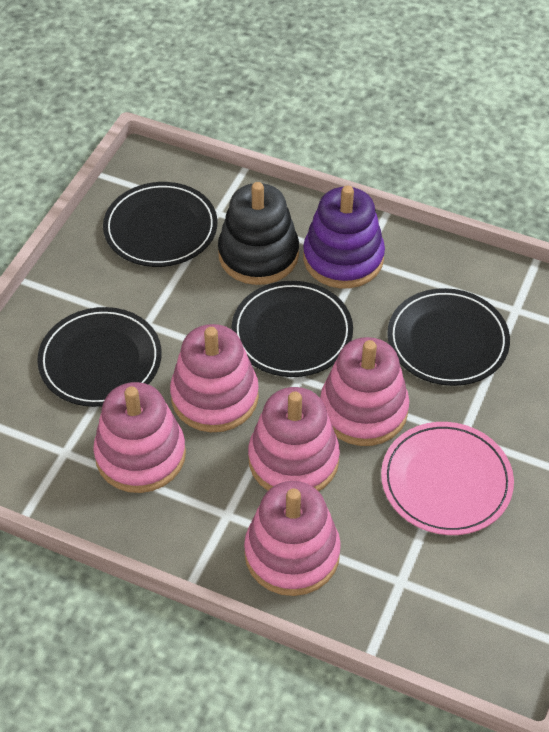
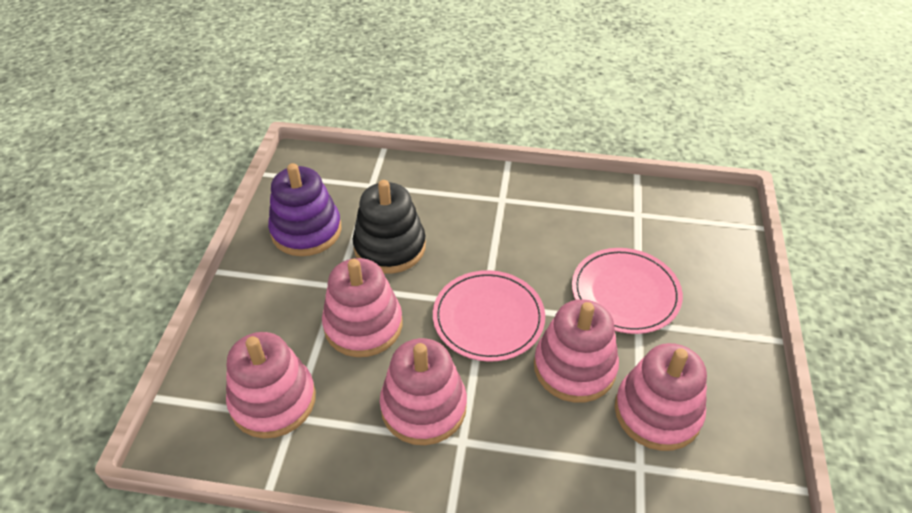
black plate: 4 -> 0
pink plate: 1 -> 2

